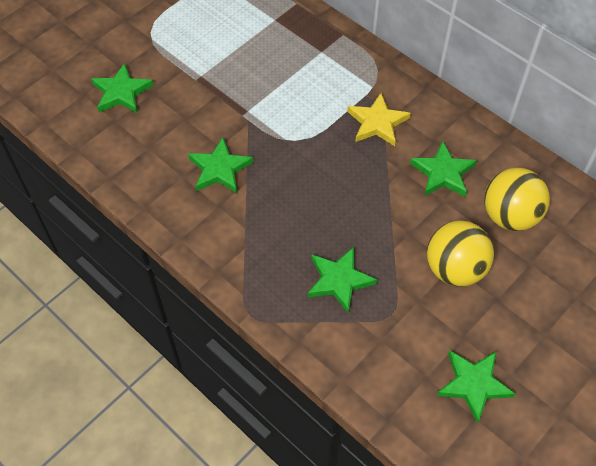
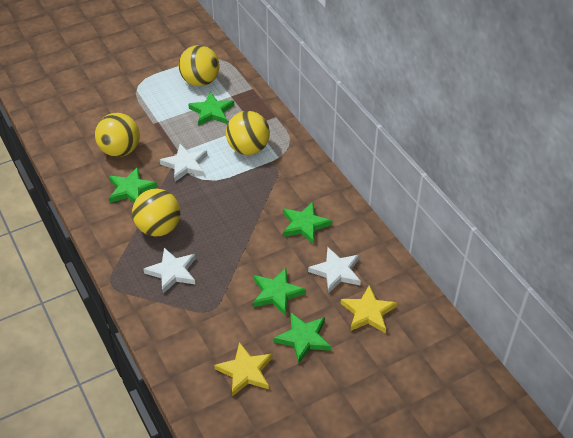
white star: 0 -> 3
yellow ball: 2 -> 4
yellow star: 1 -> 2

